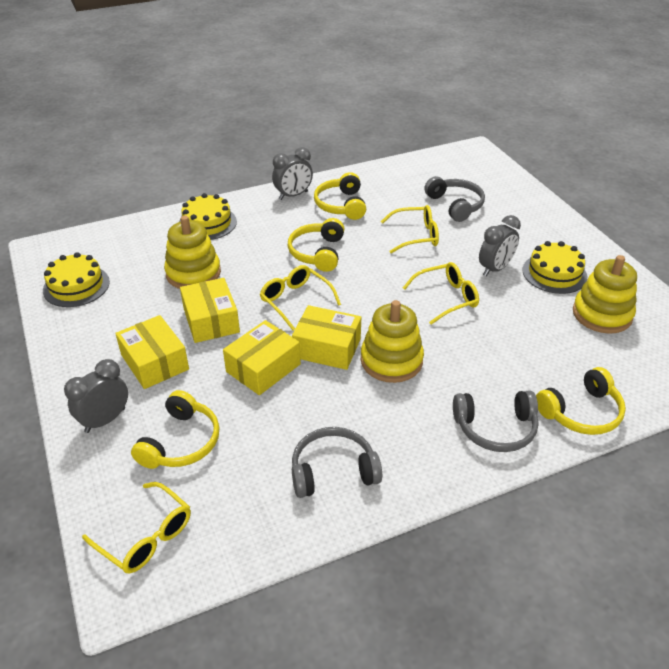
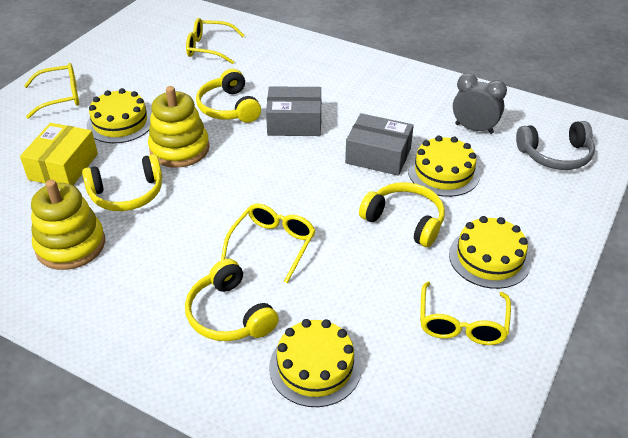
grey box: 0 -> 2
grey clock: 3 -> 1
grey headphones: 3 -> 1
yellow box: 4 -> 1
yellow cake: 3 -> 4
yellow stacking toy: 3 -> 2

